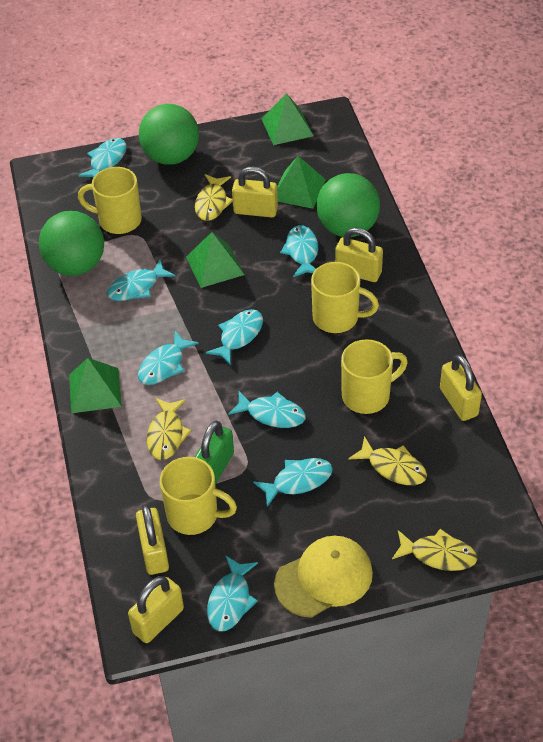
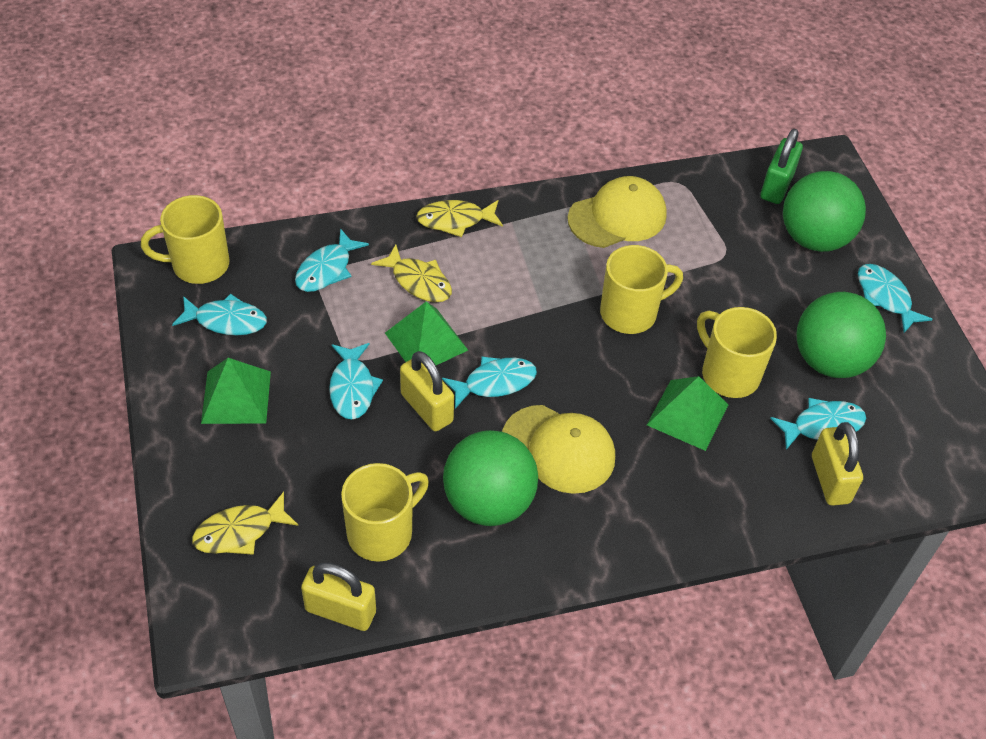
green pyramid: 4 -> 3
turquoise fish: 8 -> 6
yellow cap: 1 -> 2
yellow fish: 4 -> 3
yellow padlock: 5 -> 3

